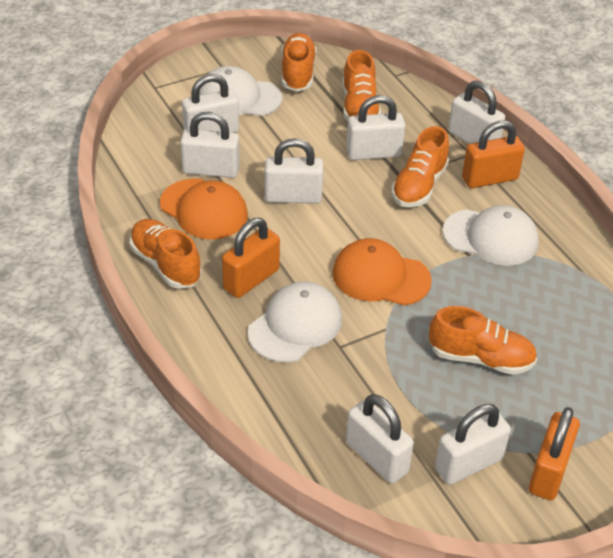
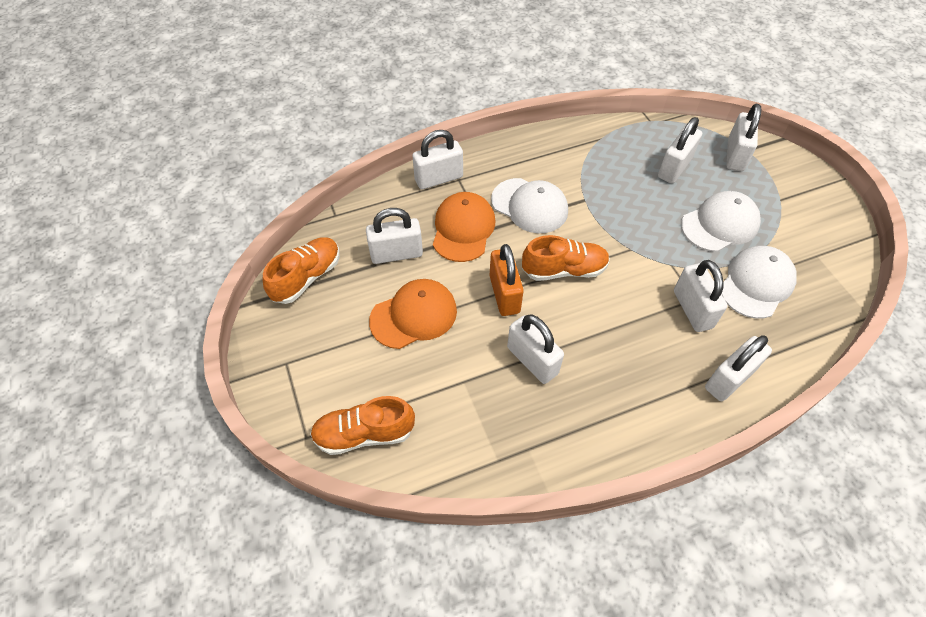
orange padlock: 3 -> 1
orange shoe: 5 -> 3

